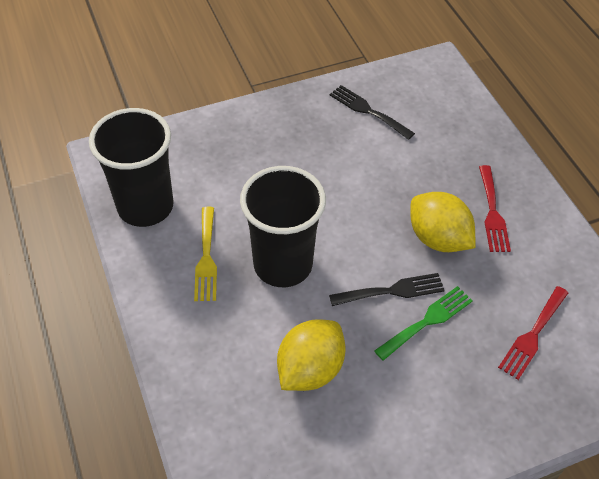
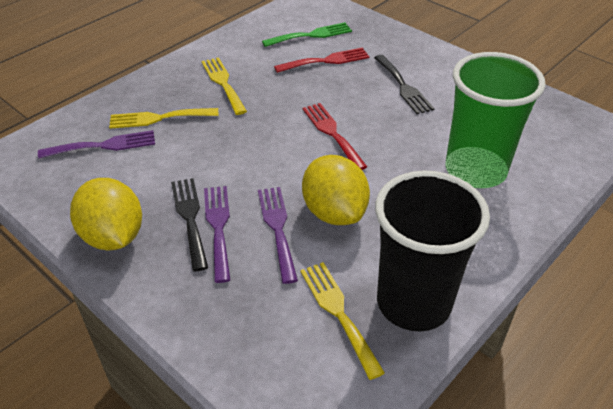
black cup: 2 -> 1
green cup: 0 -> 1
purple fork: 0 -> 3
yellow fork: 1 -> 3

